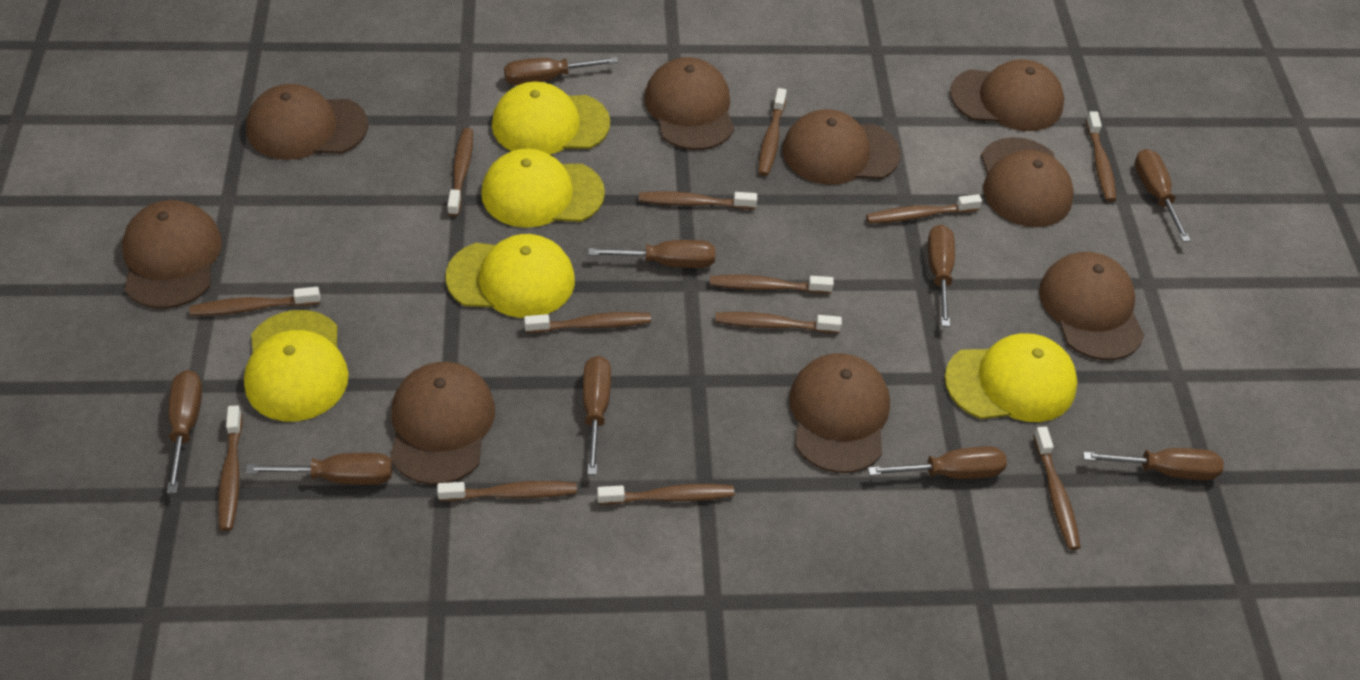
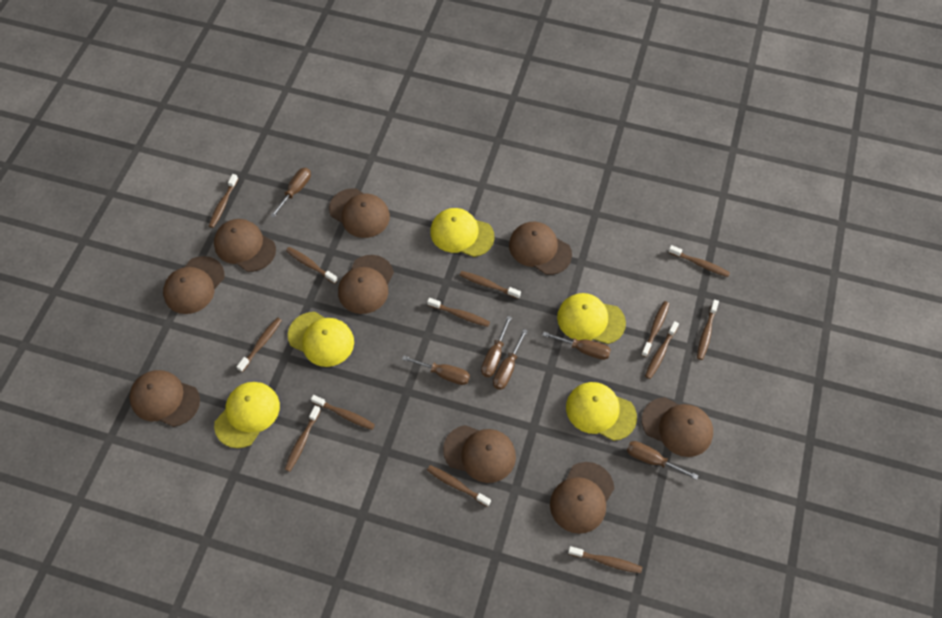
brown screwdriver: 9 -> 6

